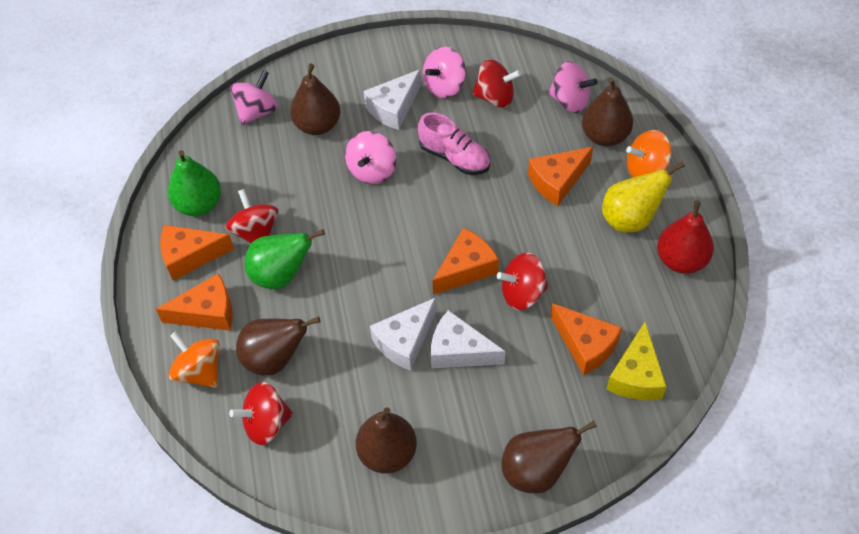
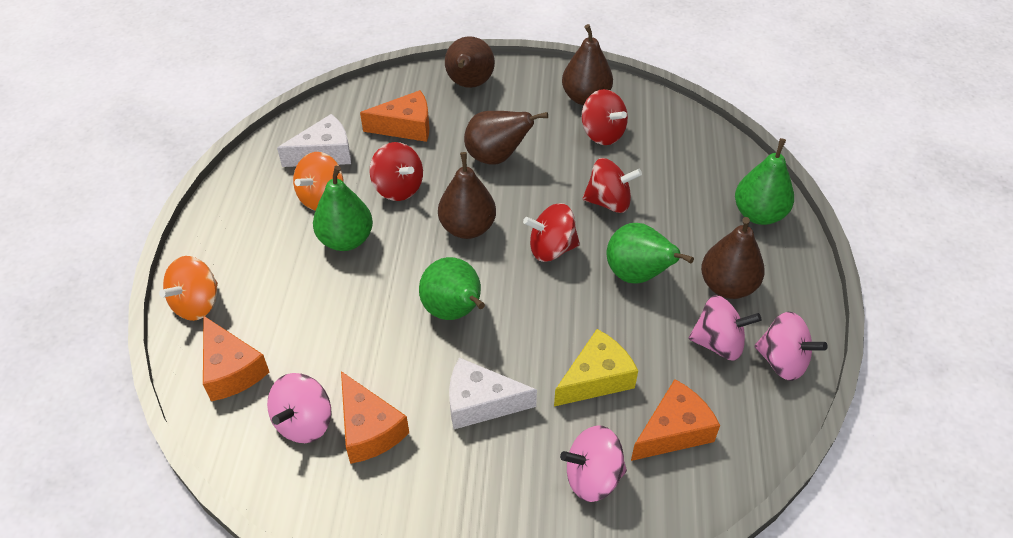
green pear: 2 -> 4
orange cheese: 5 -> 4
pink shoe: 1 -> 0
red pear: 1 -> 0
white cheese: 3 -> 2
yellow pear: 1 -> 0

